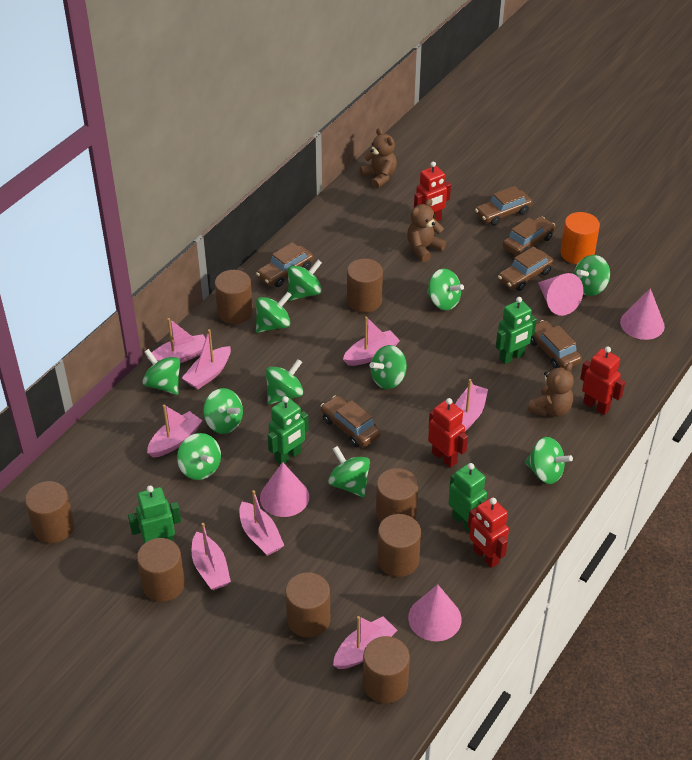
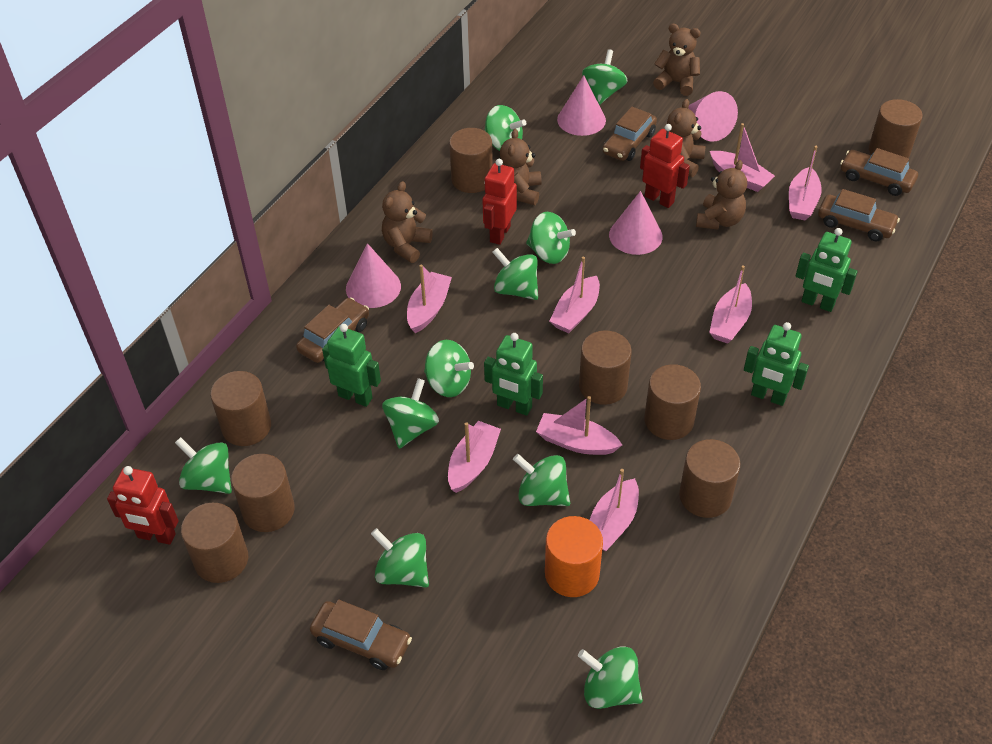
brown car: 6 -> 5
brown teddy bear: 3 -> 5
green spinning top: 11 -> 10
red robot: 4 -> 3

